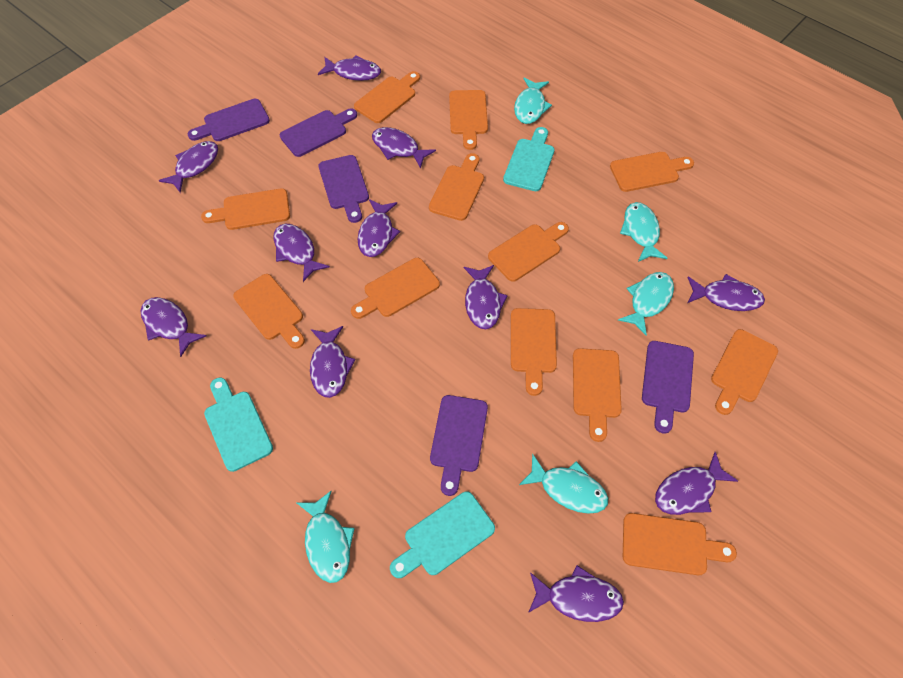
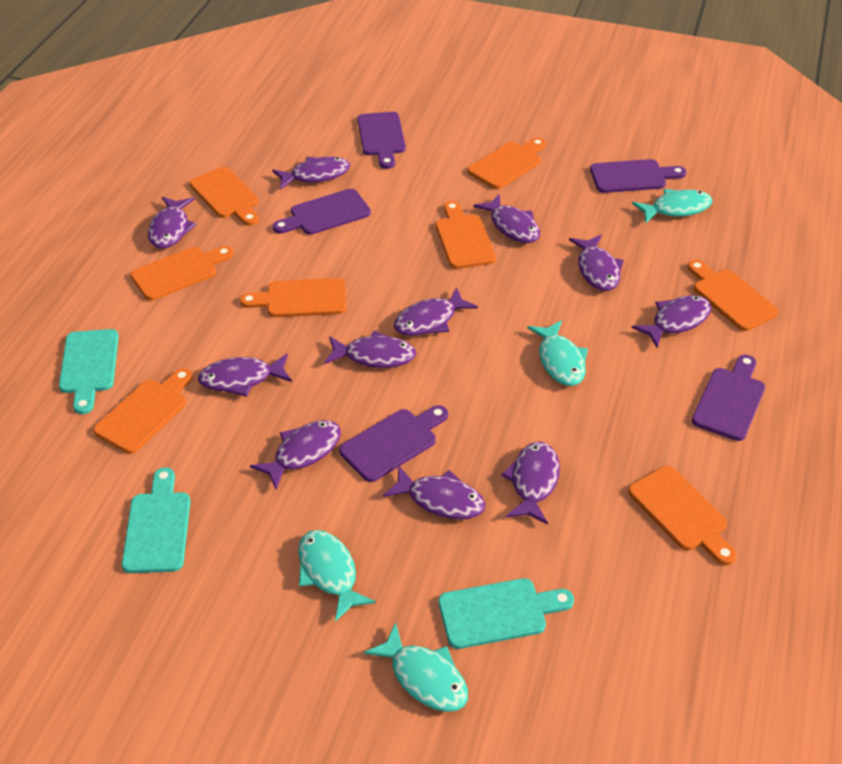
orange cutting board: 12 -> 8
turquoise fish: 5 -> 4

